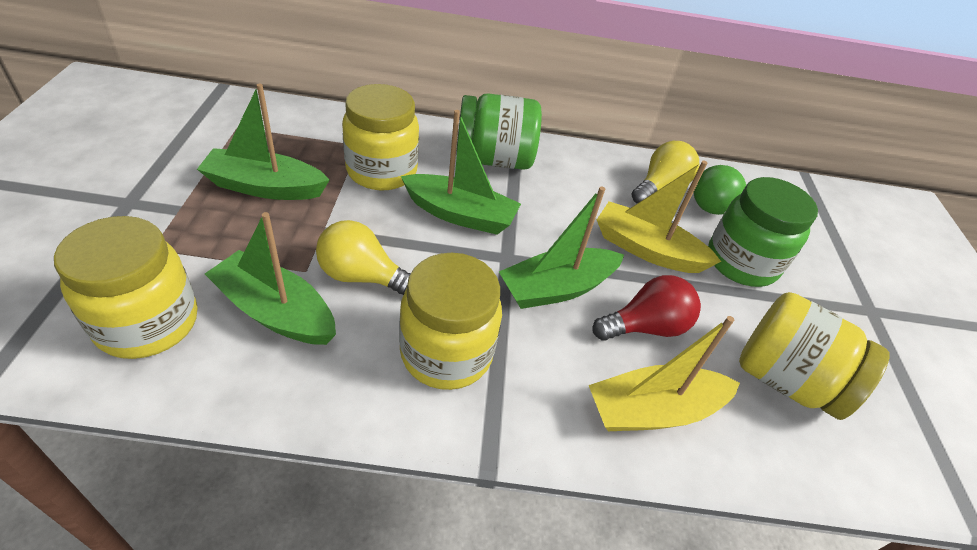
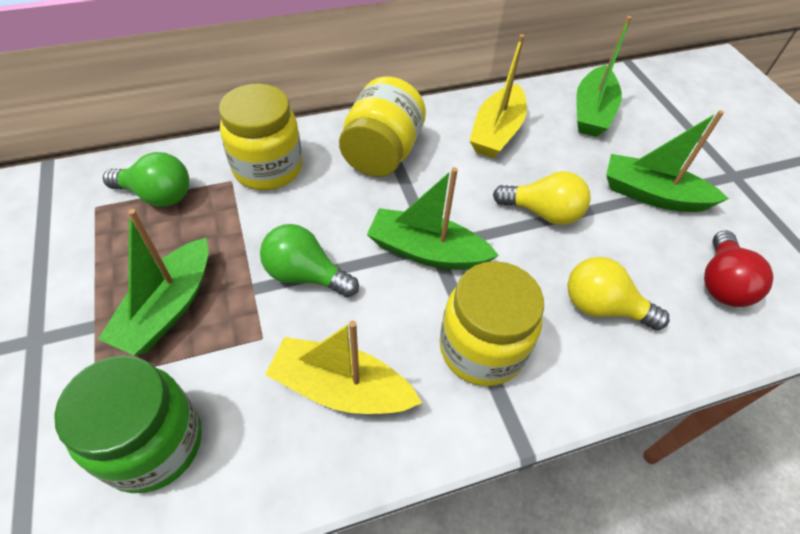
green jar: 2 -> 1
green light bulb: 1 -> 2
yellow jar: 4 -> 3

